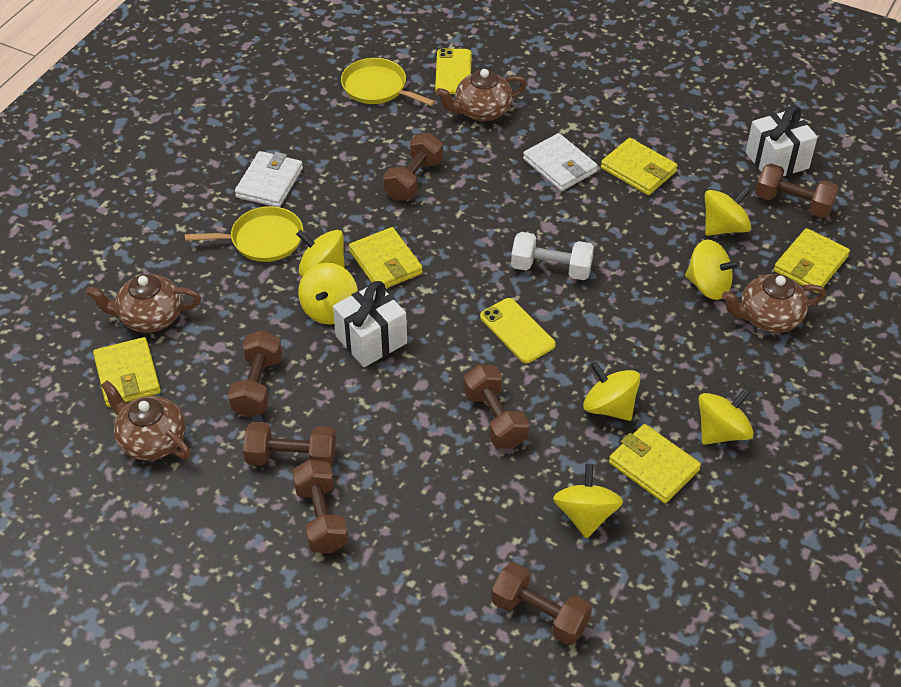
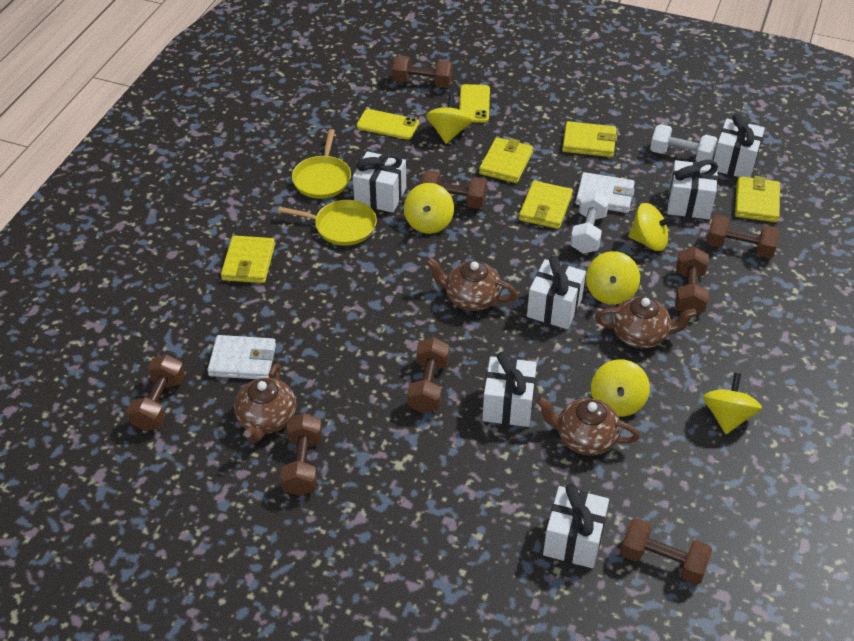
brown dumbbell: 7 -> 8
white dumbbell: 1 -> 2
white gift: 2 -> 6
yellow spinning top: 7 -> 6

